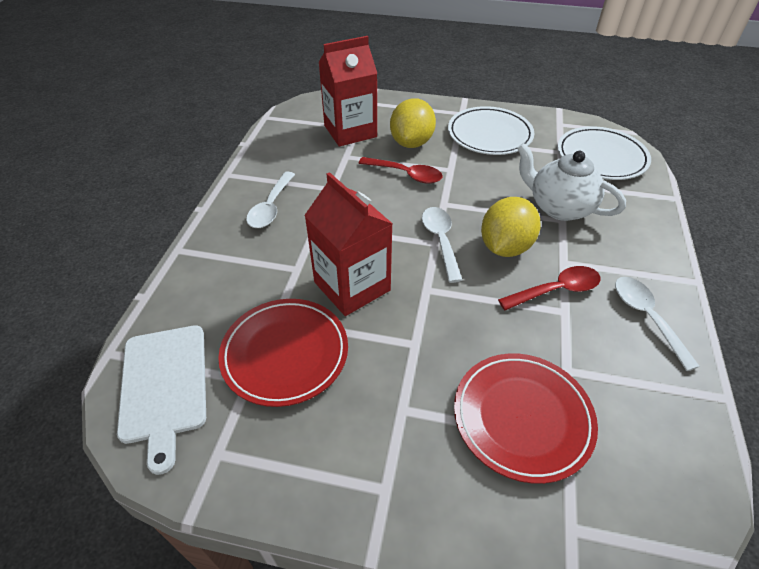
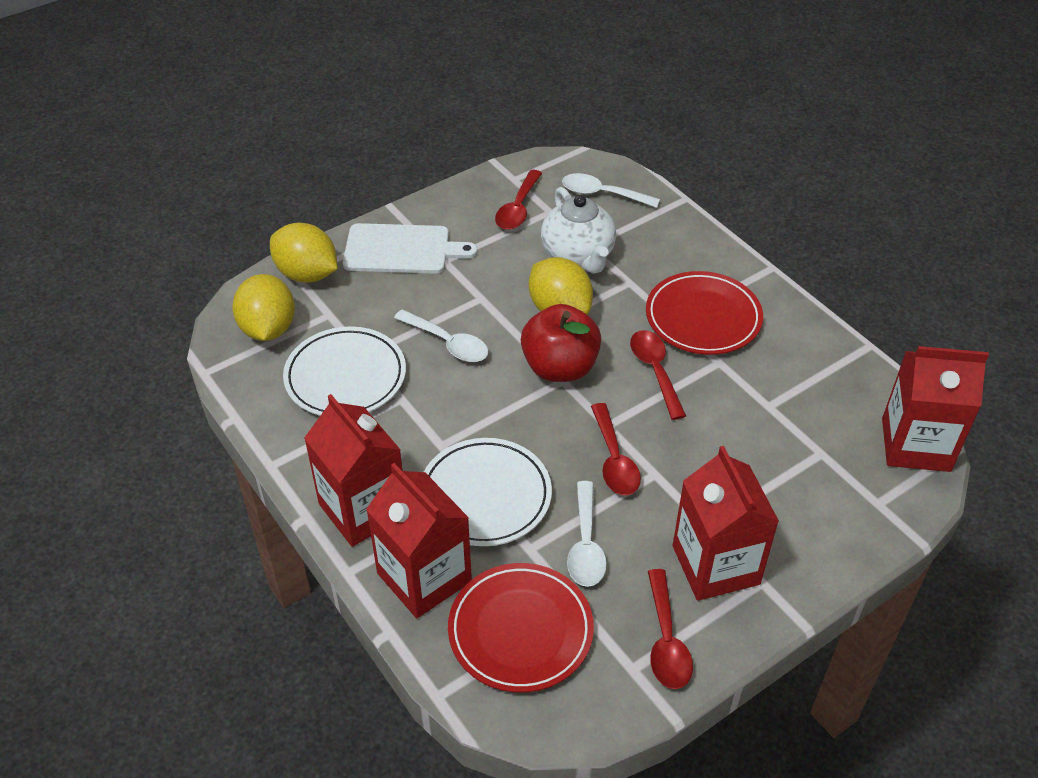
red apple: 0 -> 1
red carton: 2 -> 4
red spoon: 2 -> 4
yellow lemon: 2 -> 3

